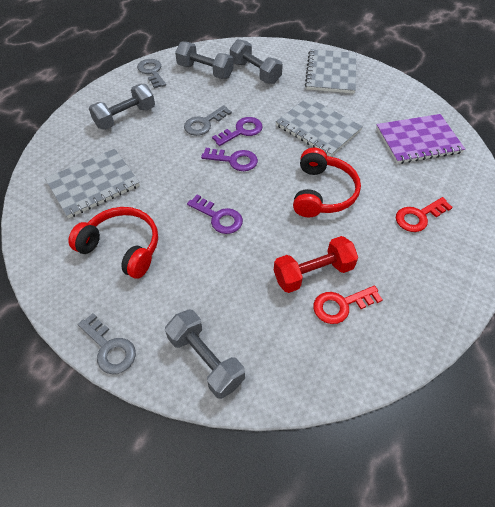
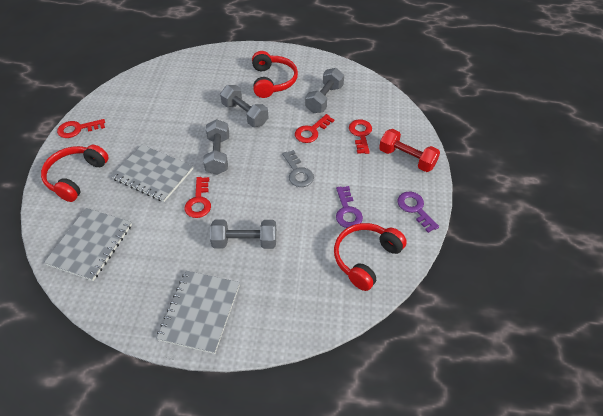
grey key: 3 -> 1
purple key: 3 -> 2
purple notebook: 1 -> 0
red headphones: 2 -> 3
red key: 2 -> 4

